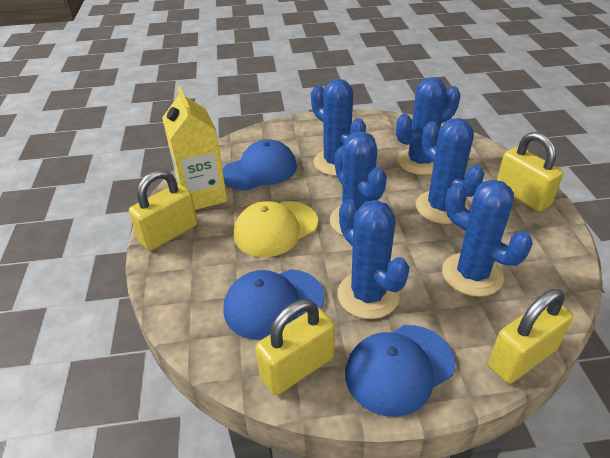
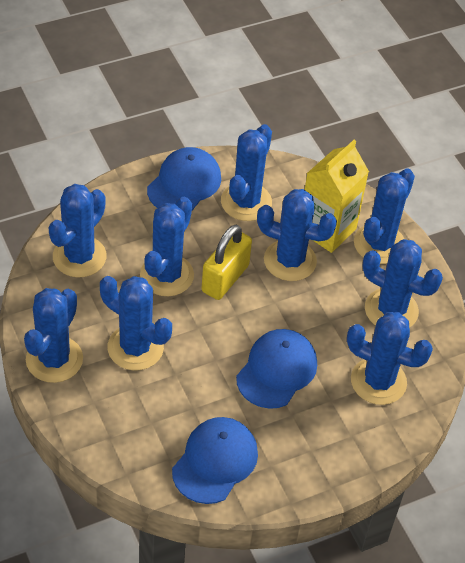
blue cactus: 6 -> 9
yellow cap: 1 -> 0
yellow padlock: 4 -> 1

